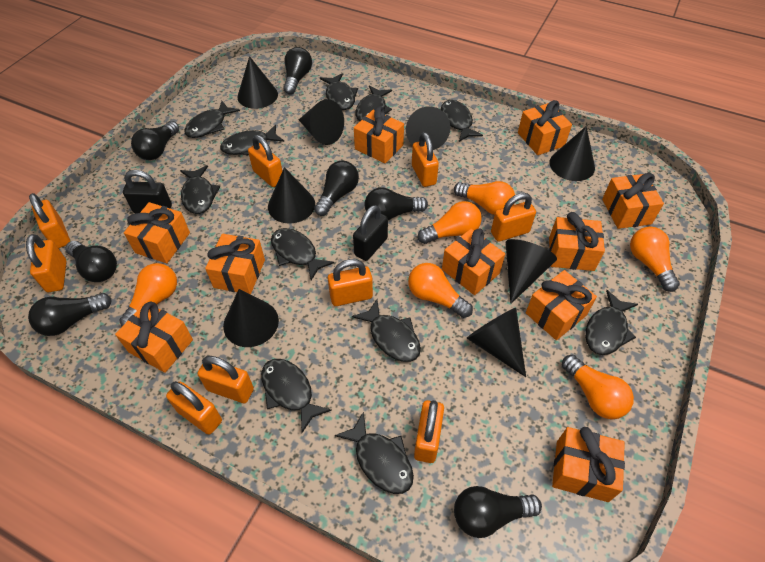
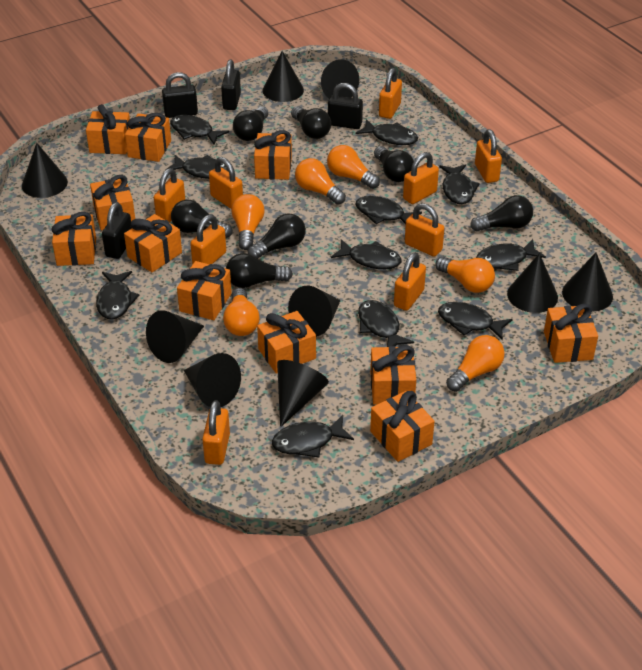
black cone: 8 -> 9
black padlock: 2 -> 4
orange gift: 10 -> 11

